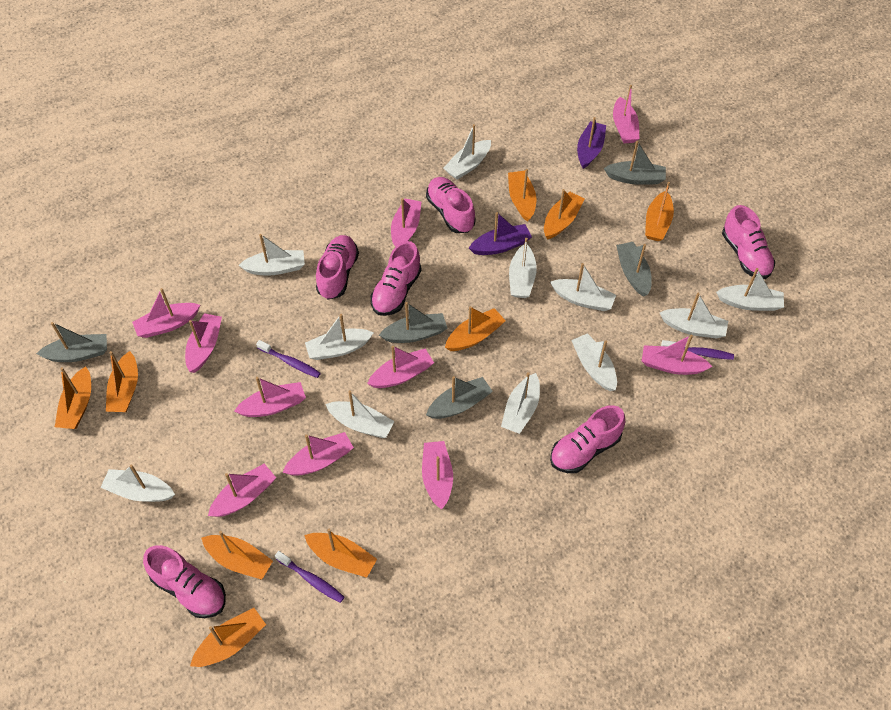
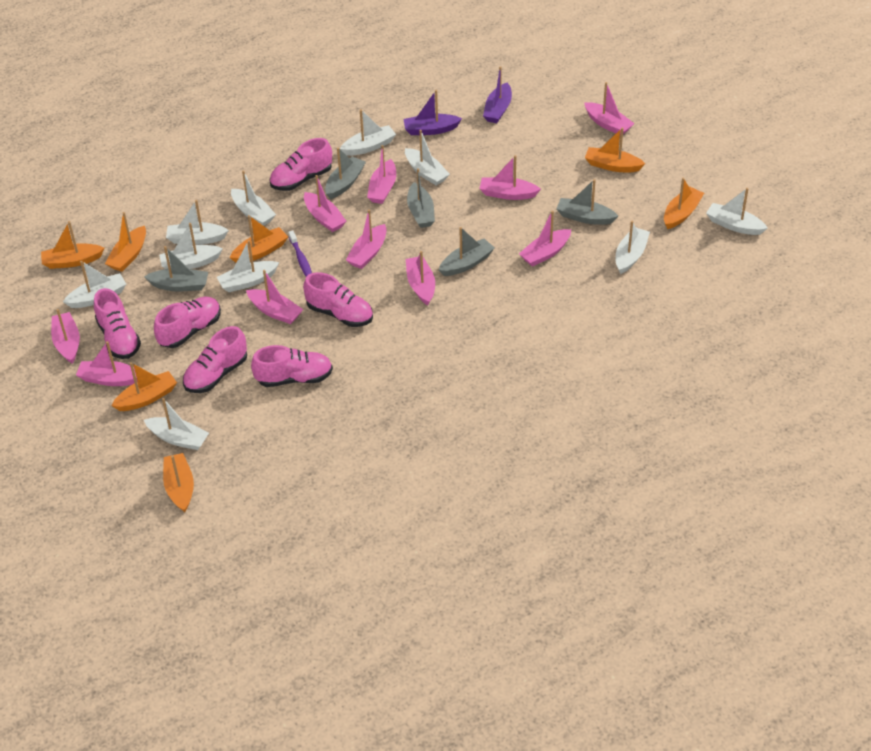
orange boat: 9 -> 7
purple toothbrush: 3 -> 1
white boat: 11 -> 10

